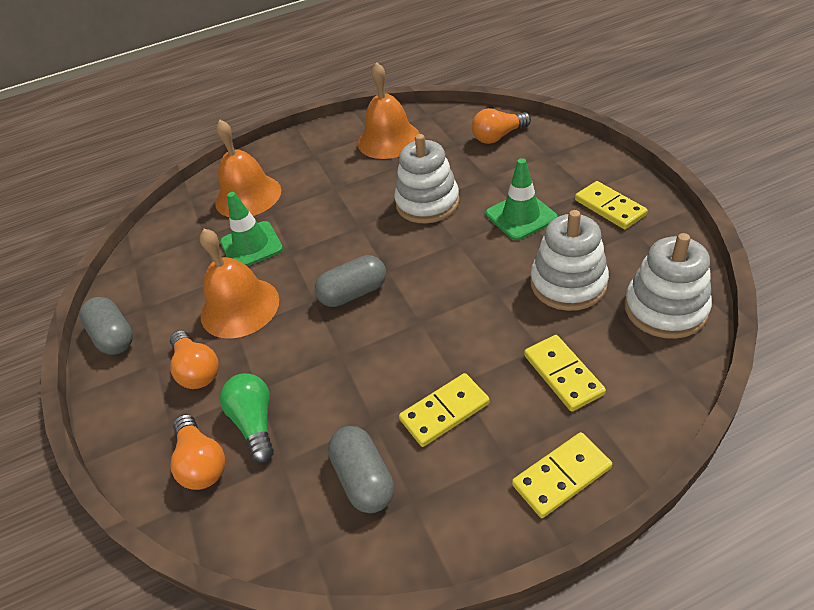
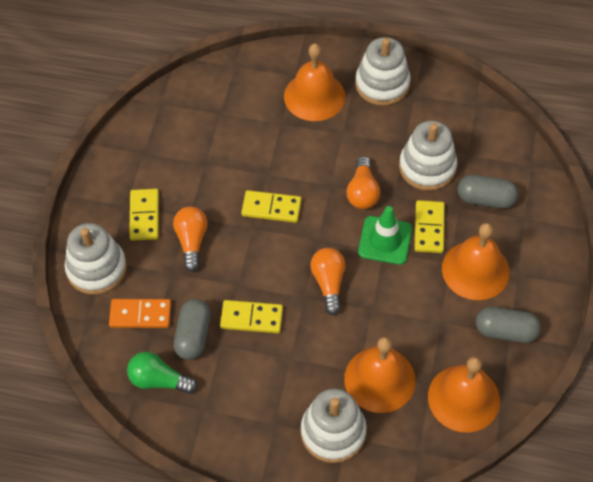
green traffic cone: 2 -> 1
orange bell: 3 -> 4
orange domino: 0 -> 1
white stacking toy: 3 -> 4

